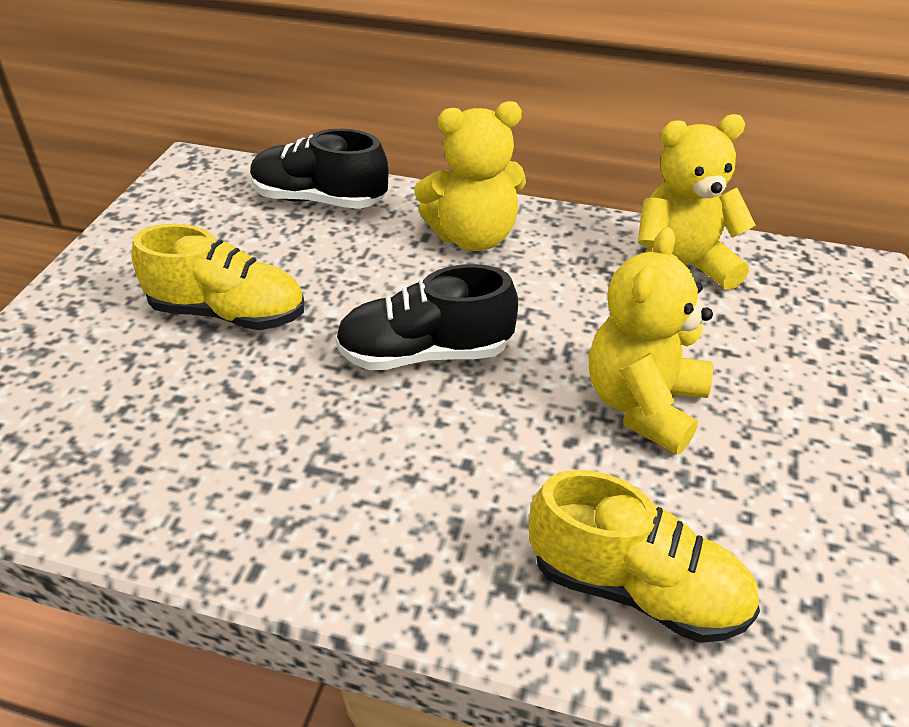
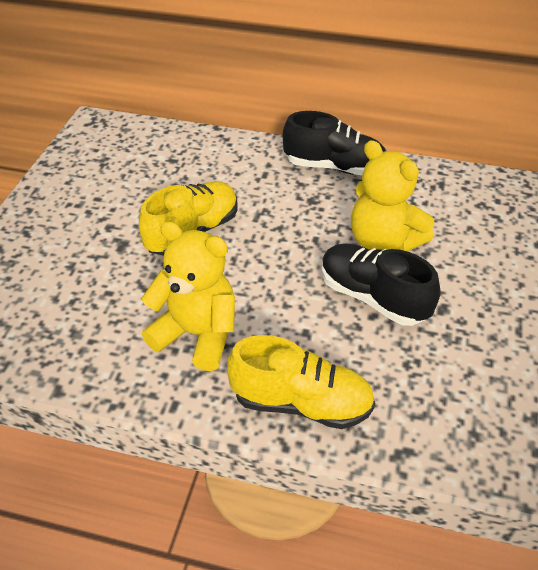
yellow teddy bear: 3 -> 2

